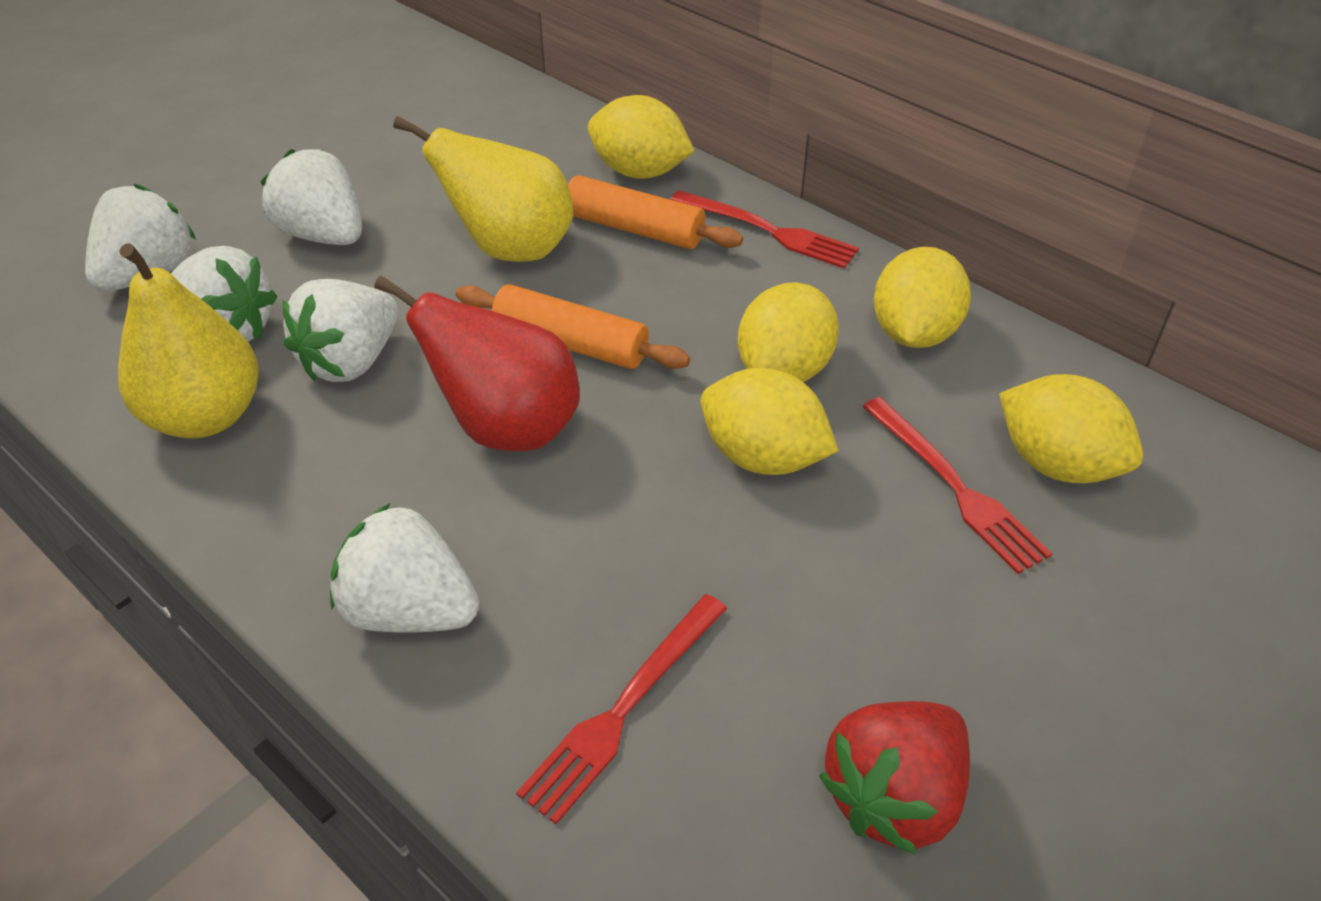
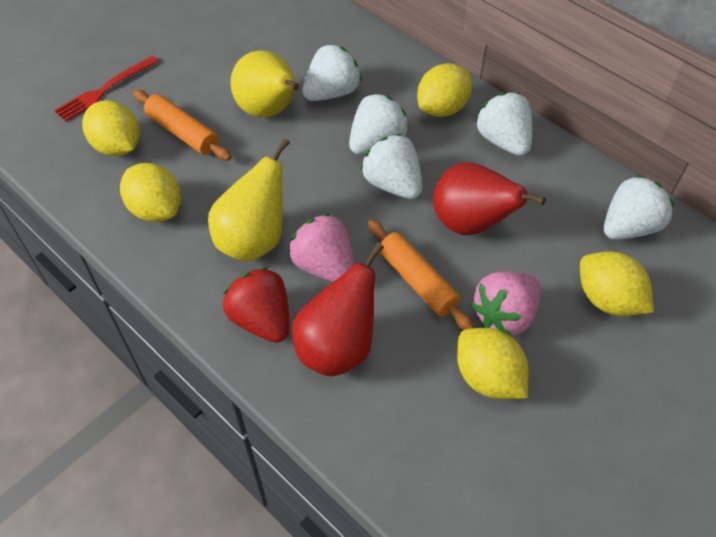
pink strawberry: 0 -> 2
red fork: 3 -> 1
red pear: 1 -> 2

